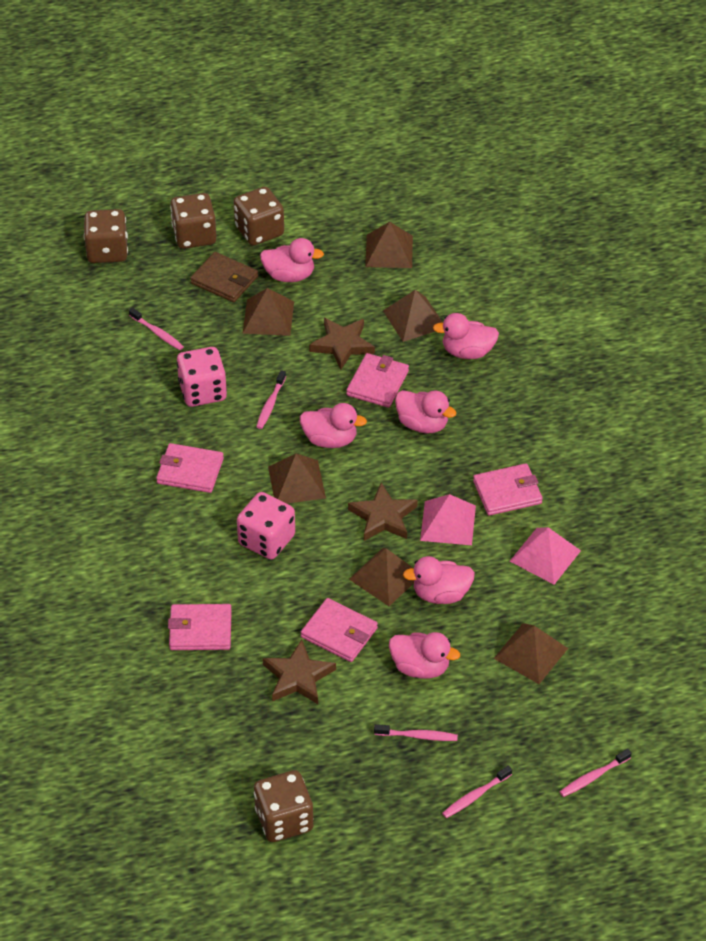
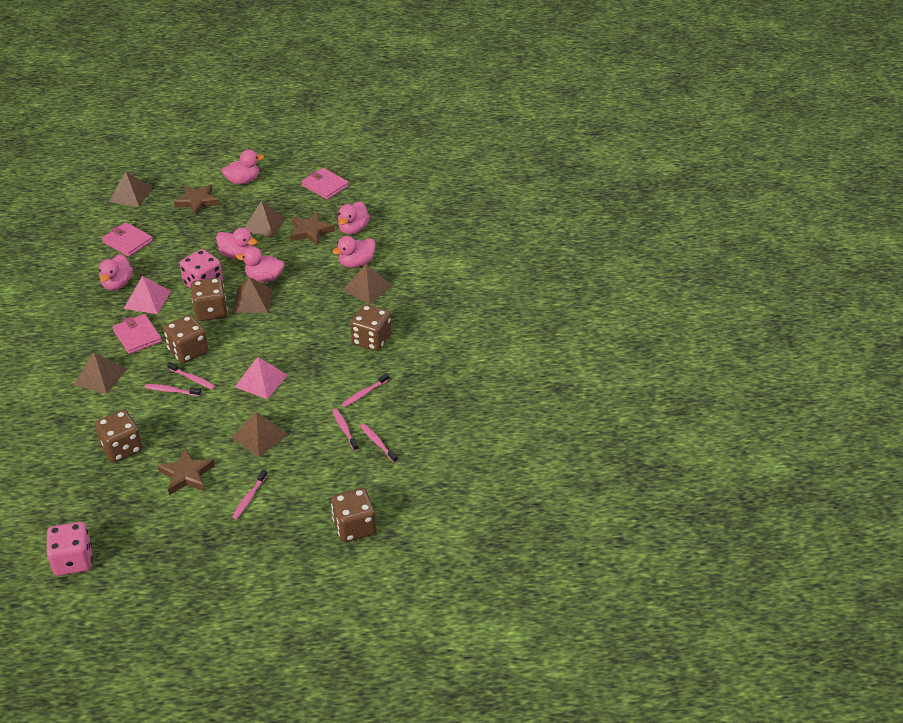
brown dice: 4 -> 5
brown wallet: 1 -> 0
pink toothbrush: 5 -> 6
pink wallet: 5 -> 3

